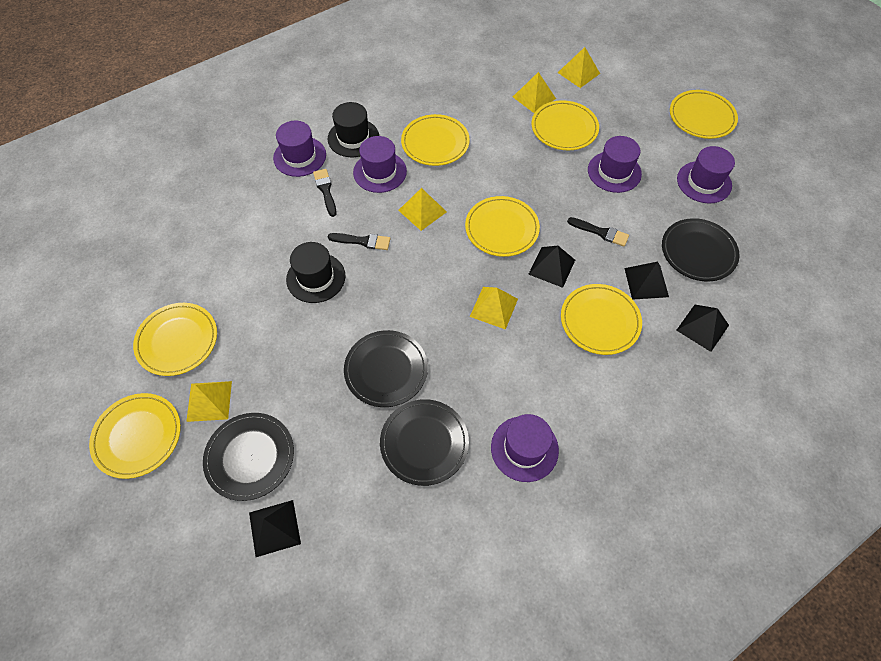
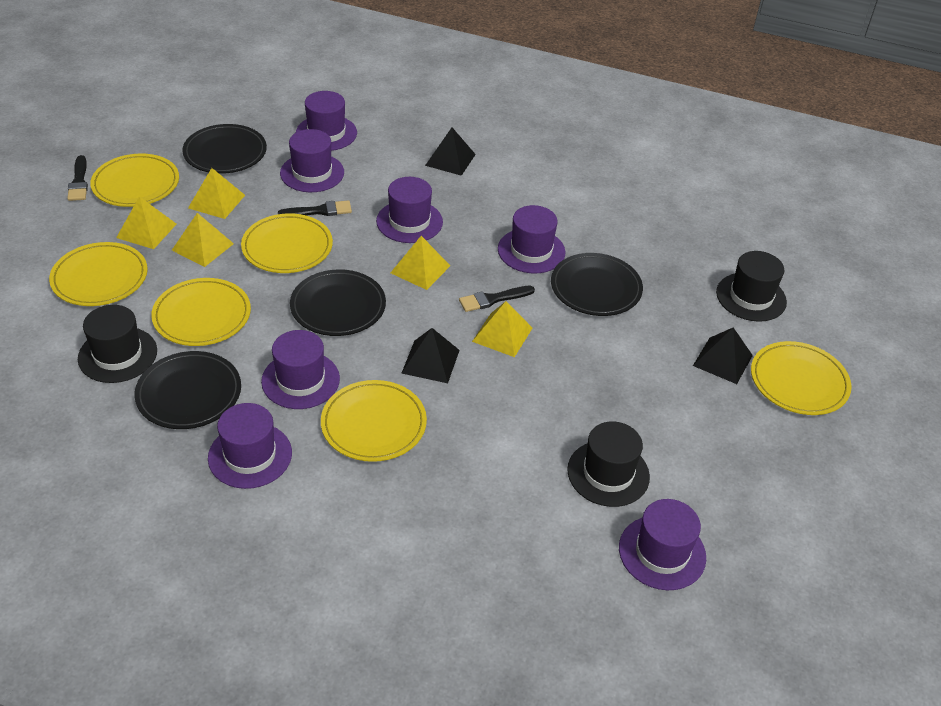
black hat: 2 -> 3
black pyramid: 4 -> 3
purple hat: 5 -> 7
yellow plate: 7 -> 6

